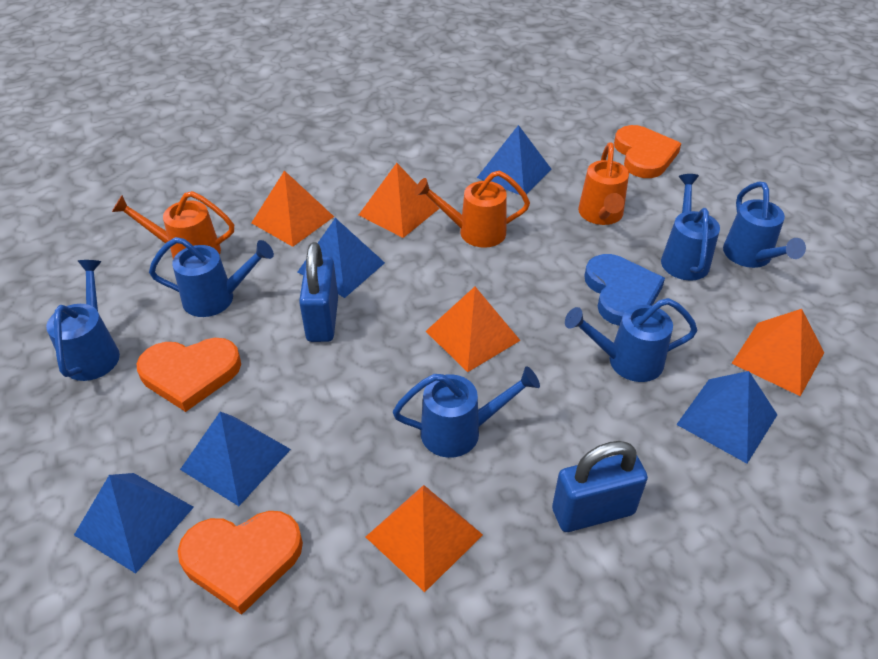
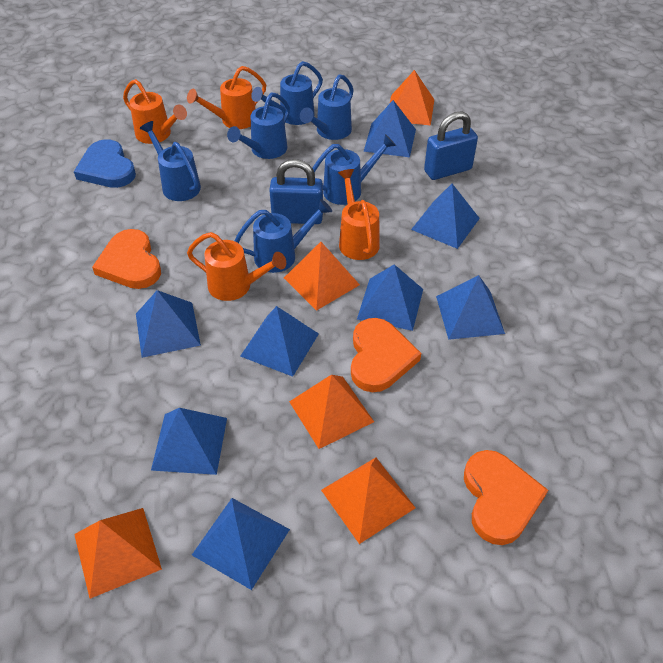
blue pyramid: 5 -> 8
orange watering can: 3 -> 4

